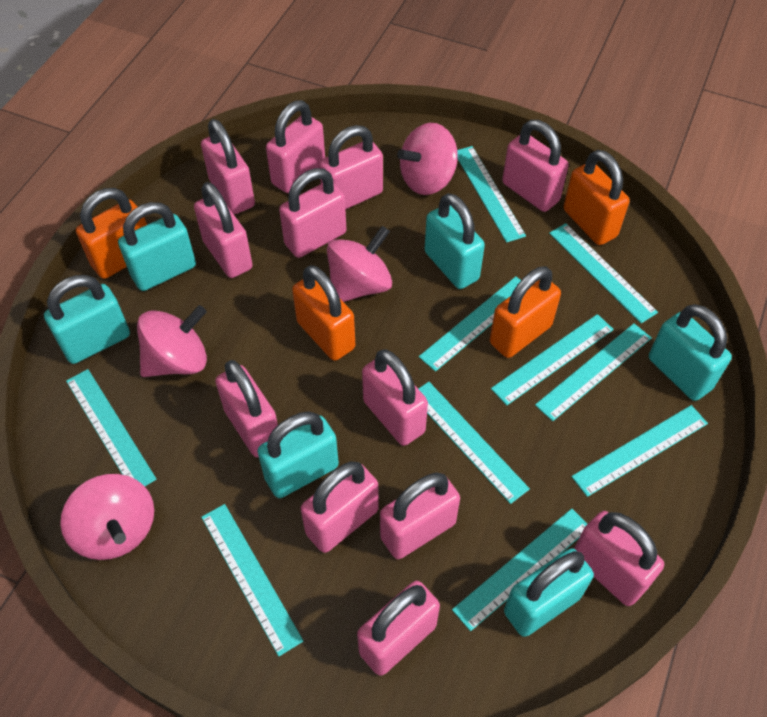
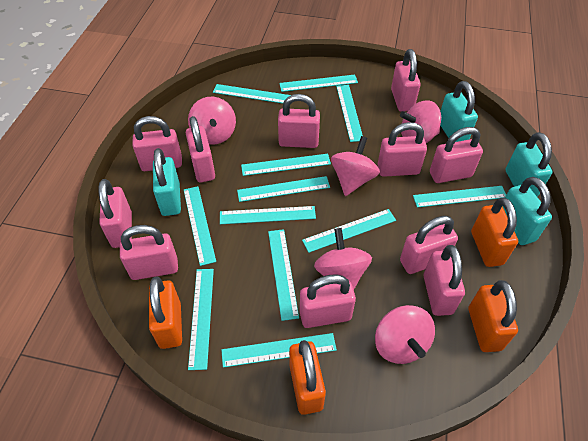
pink padlock: 12 -> 11
pink spinning top: 4 -> 5
turquoise padlock: 6 -> 4
turquoise ruler: 10 -> 12

